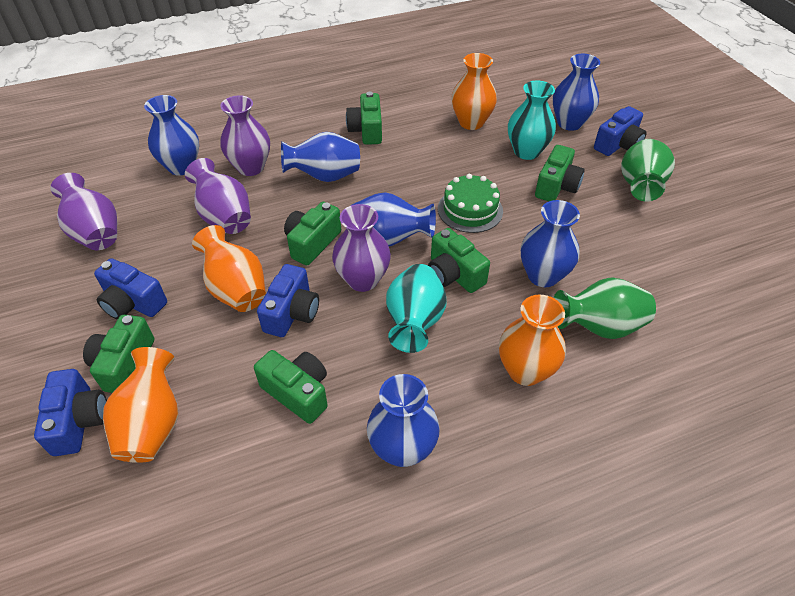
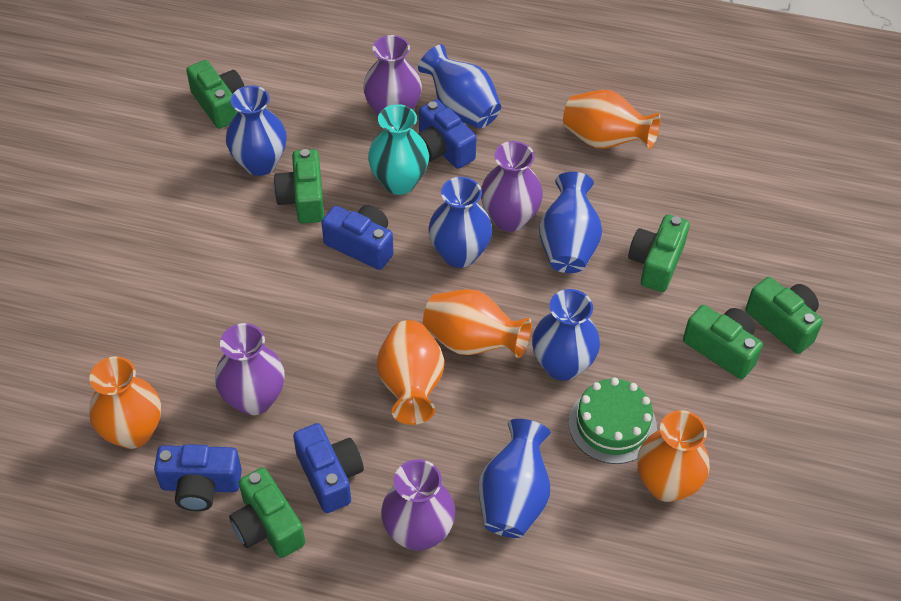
green vase: 2 -> 0
orange vase: 4 -> 5
turquoise vase: 2 -> 1

